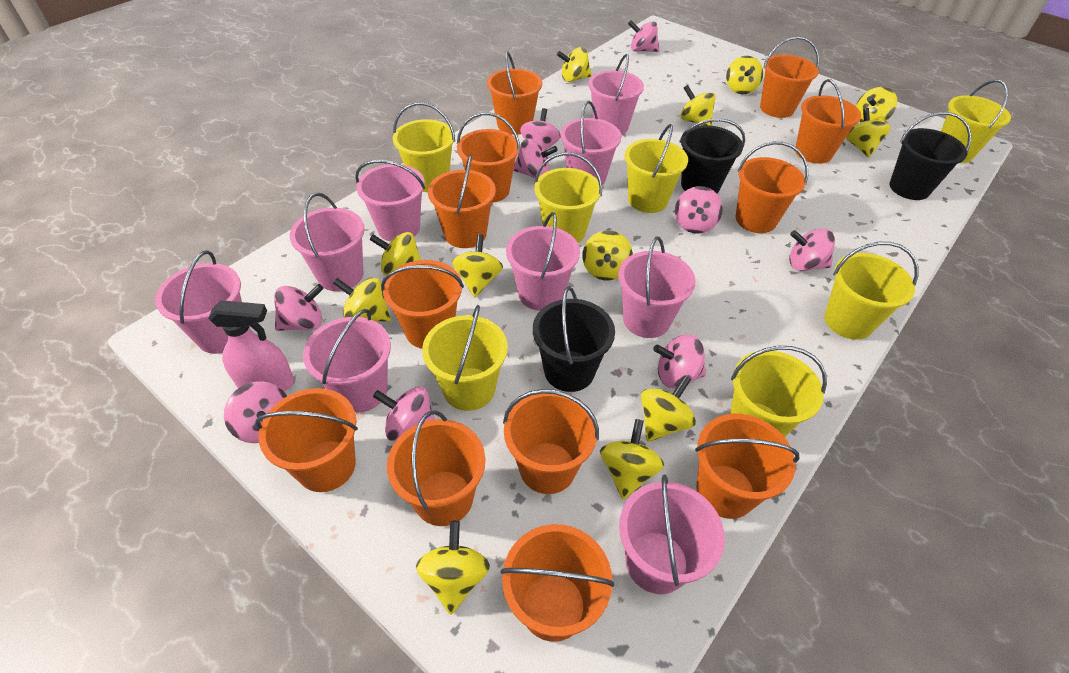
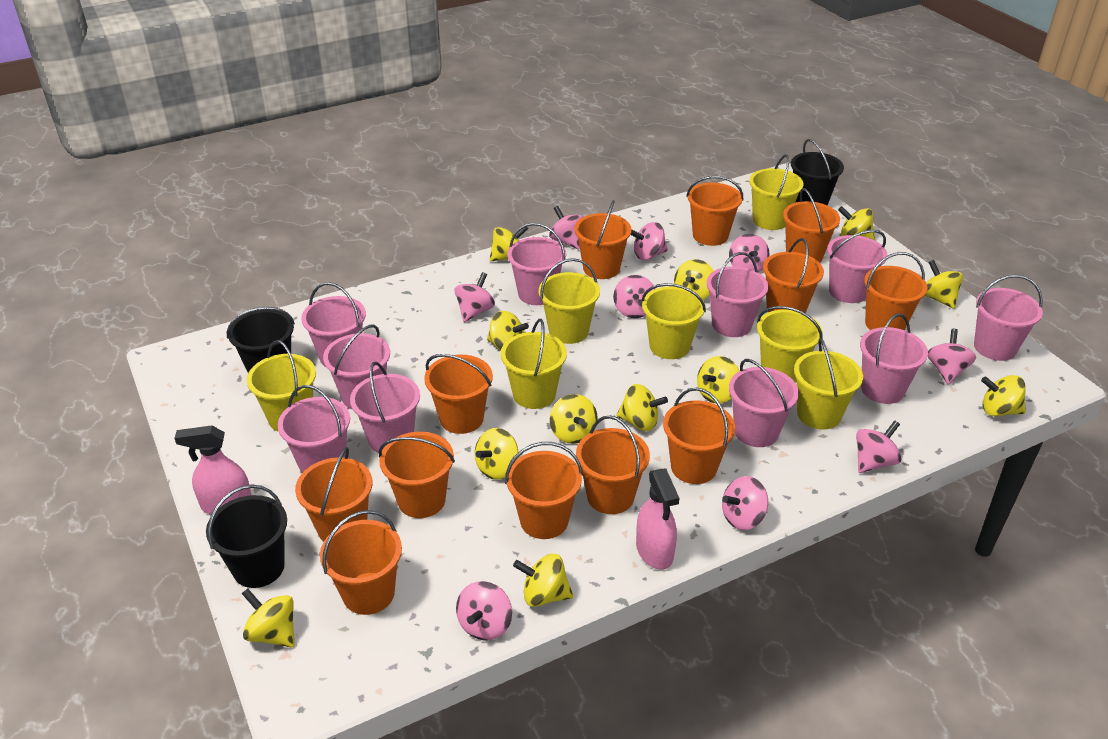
pink bucket: 9 -> 10
pink spray bottle: 1 -> 2

